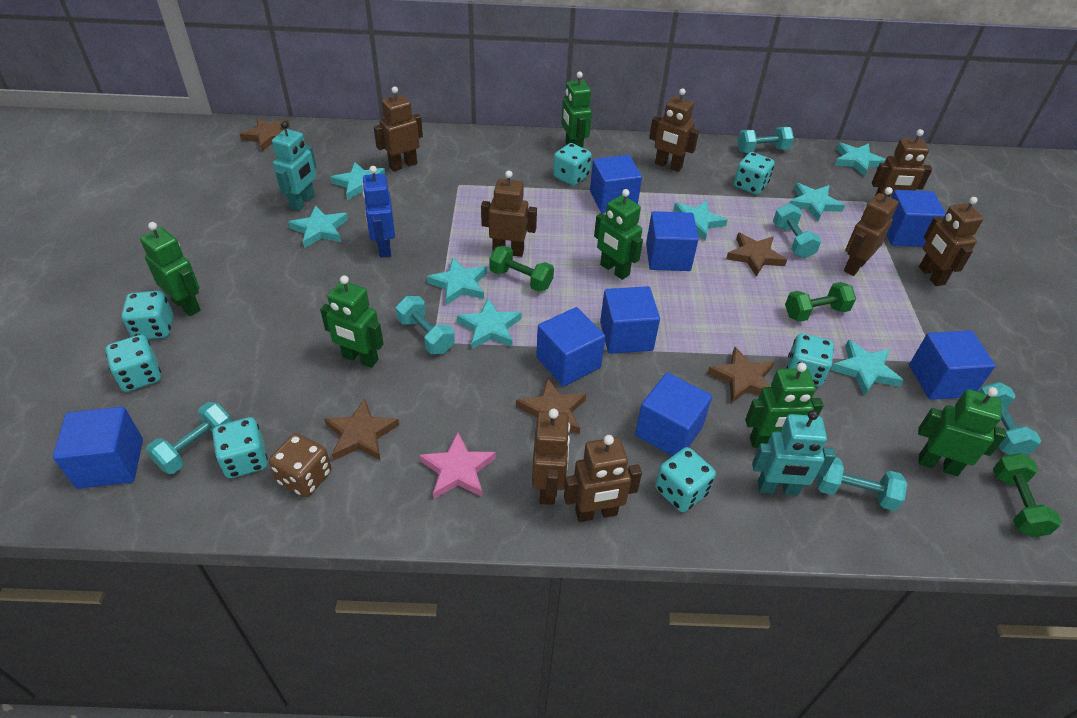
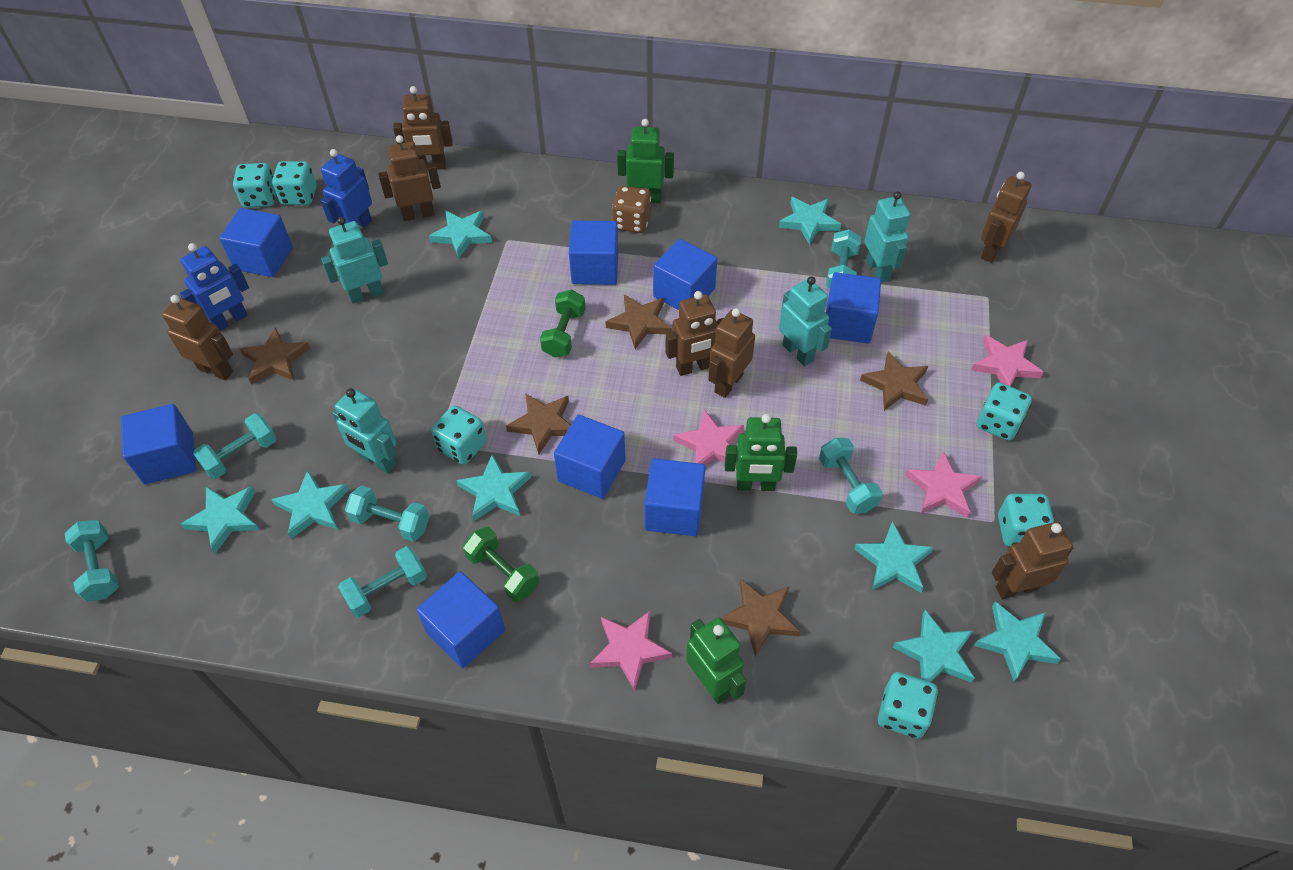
blue robot: 1 -> 2
brown robot: 8 -> 7
green dumbbell: 3 -> 2
green robot: 6 -> 3
pink star: 1 -> 4
turquoise dice: 7 -> 6
turquoise robot: 2 -> 4

